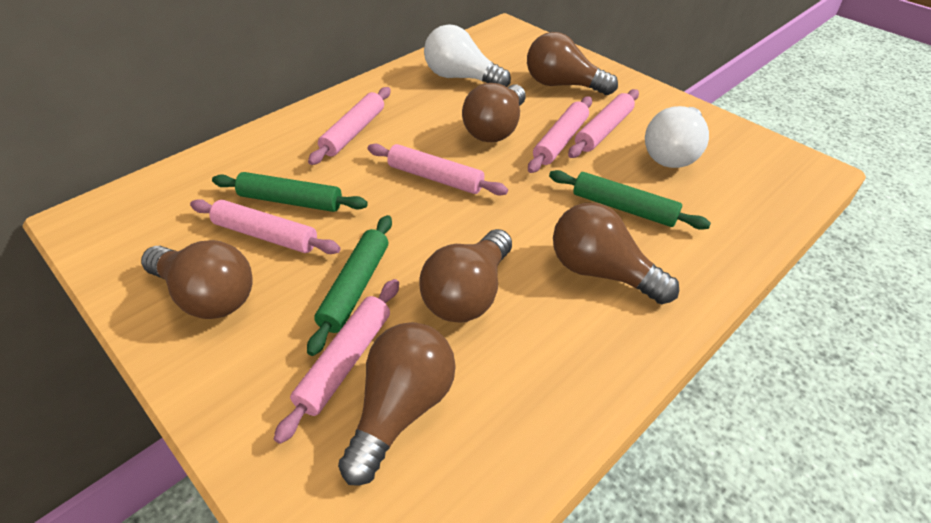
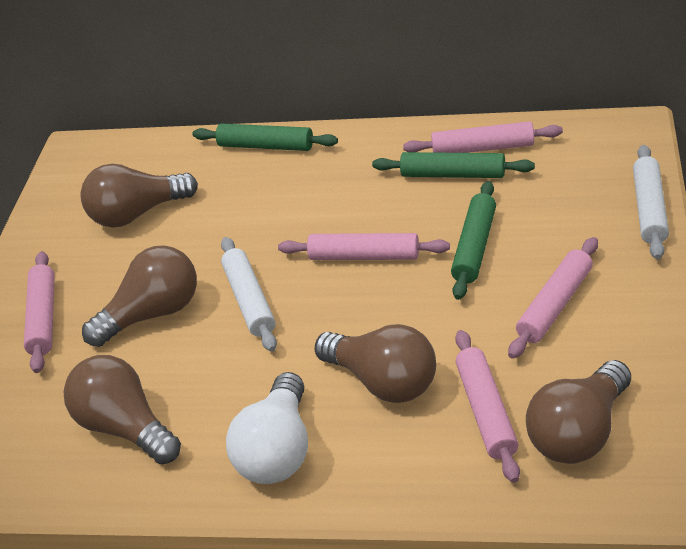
brown light bulb: 6 -> 5
pink rolling pin: 6 -> 5
white light bulb: 2 -> 1
white rolling pin: 0 -> 2

